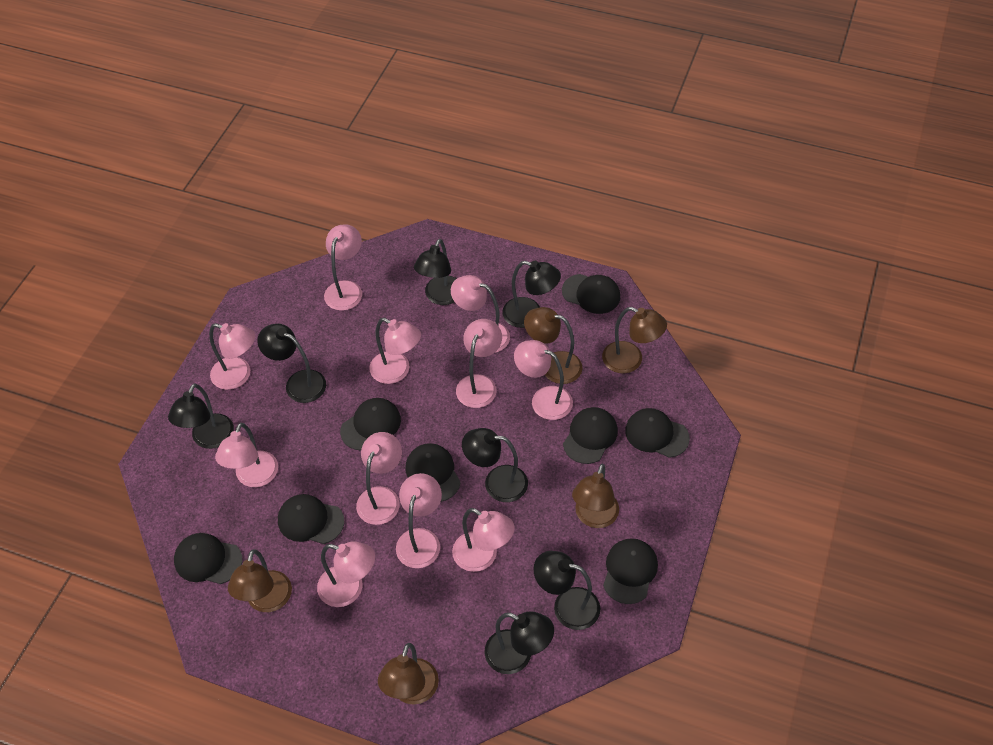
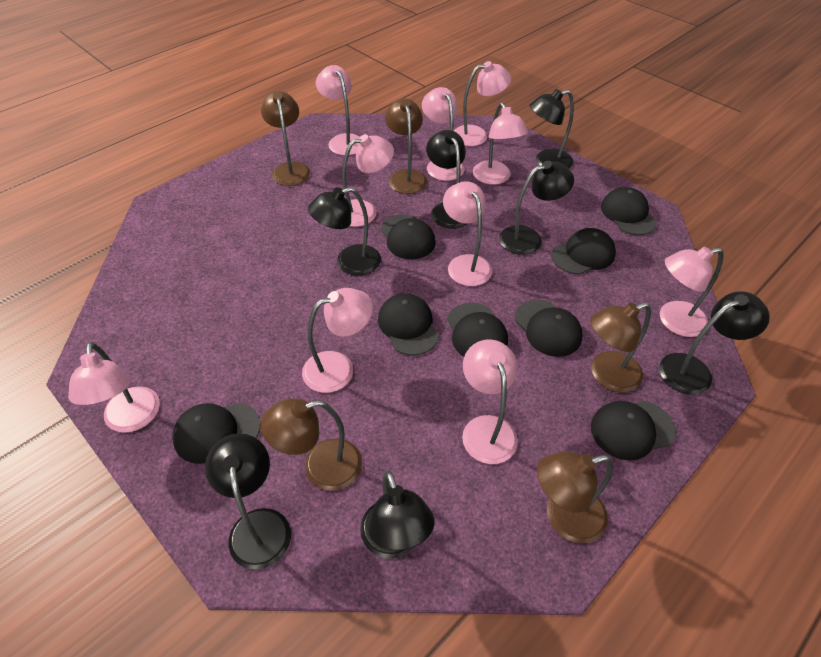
pink lamp: 11 -> 10

